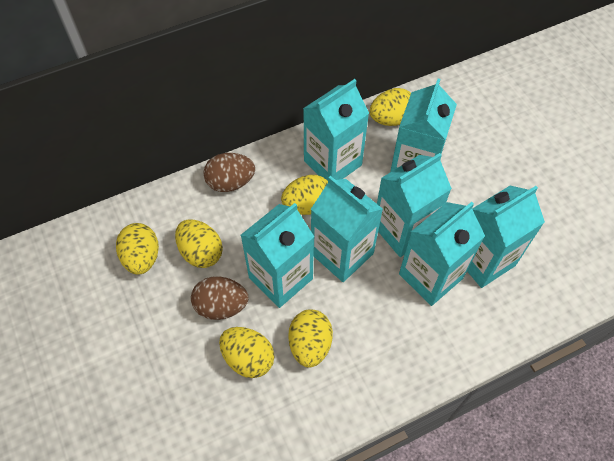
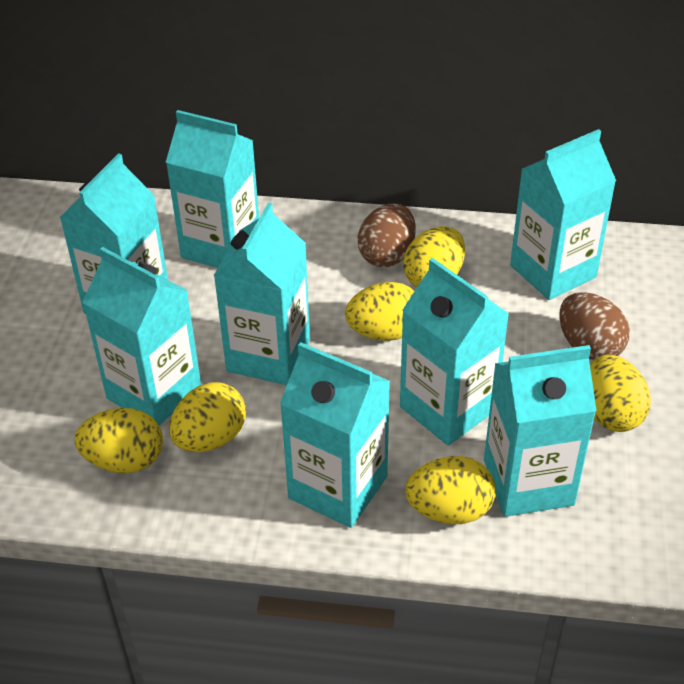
turquoise carton: 7 -> 8

